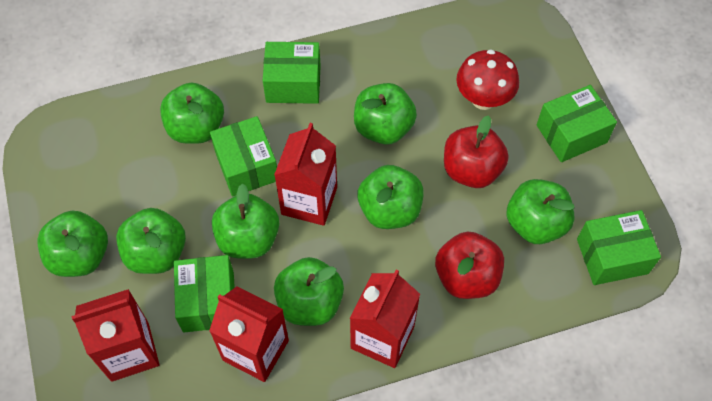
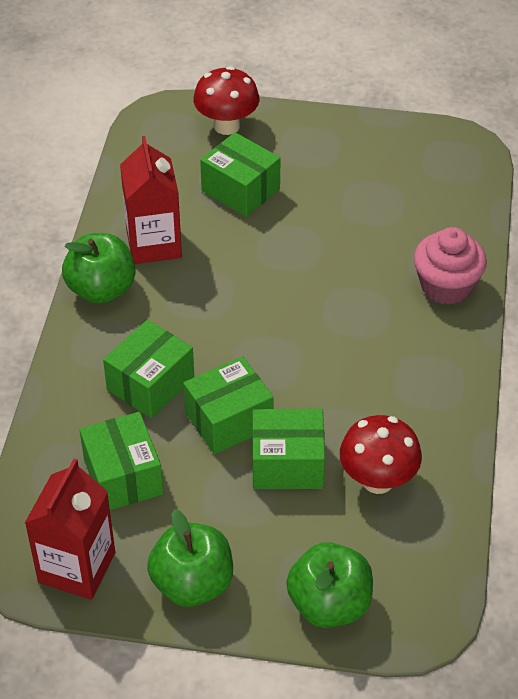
green apple: 8 -> 3
pink cupcake: 0 -> 1
red apple: 2 -> 0
red carton: 4 -> 2
red mushroom: 1 -> 2

